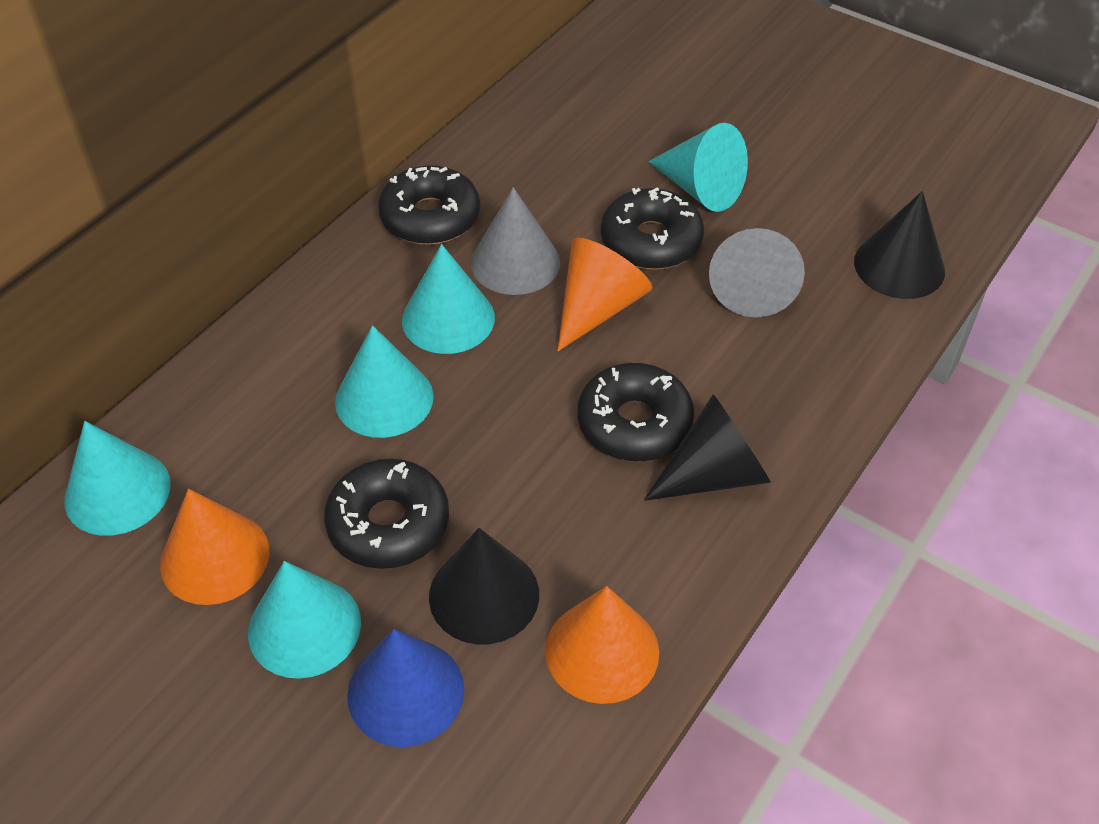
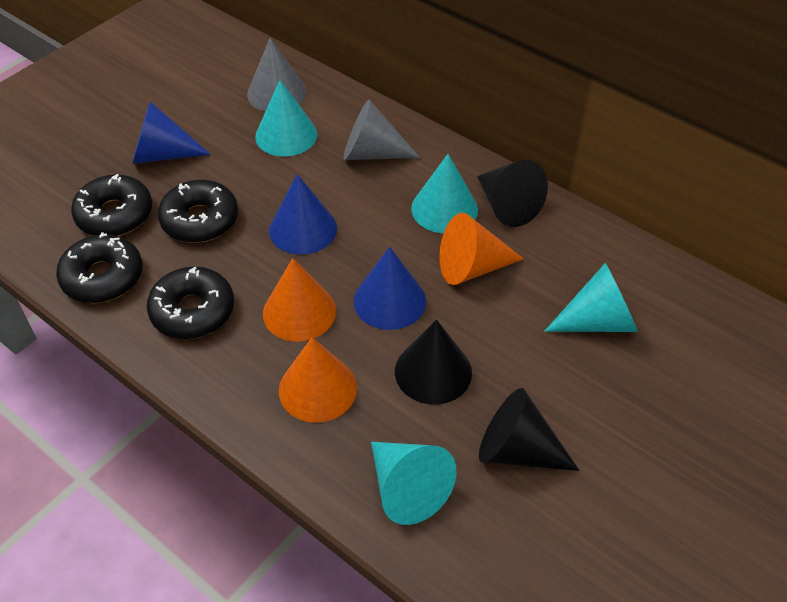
blue cone: 1 -> 3
turquoise cone: 5 -> 4

